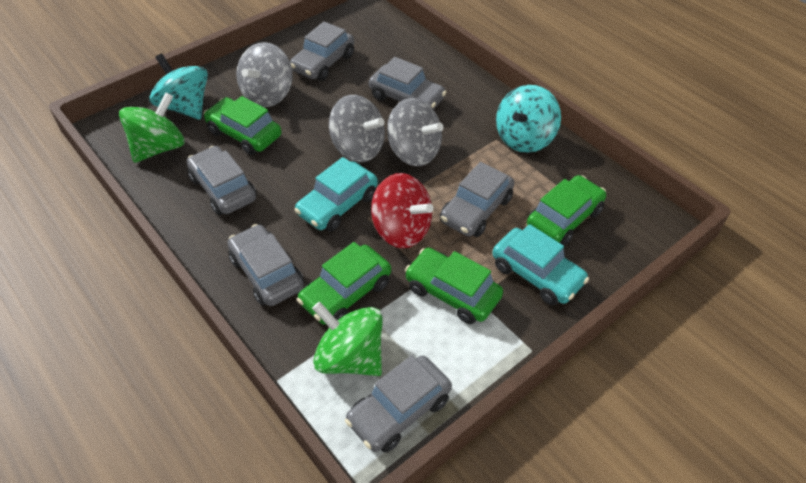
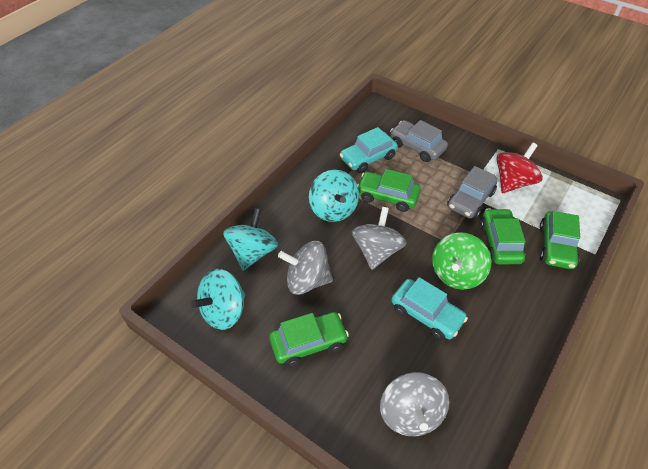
green spinning top: 2 -> 1
grey car: 6 -> 2
turquoise spinning top: 2 -> 3

